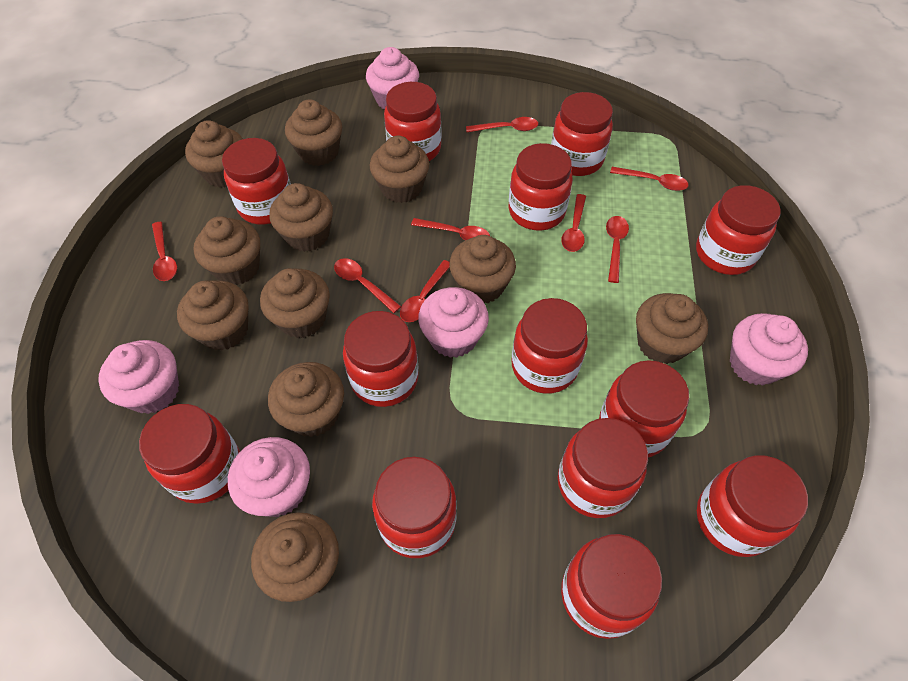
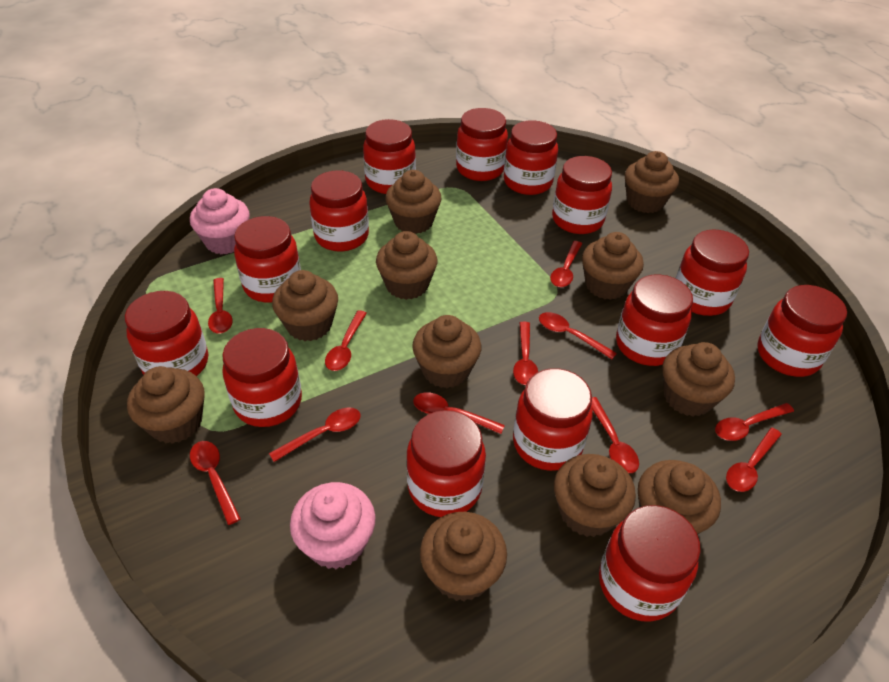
pink cupcake: 5 -> 2
red jar: 13 -> 14
red spoon: 8 -> 11

